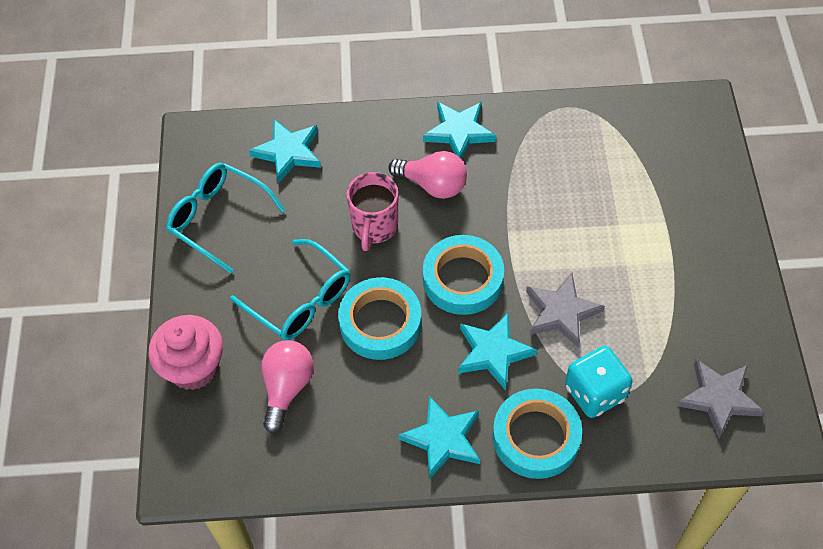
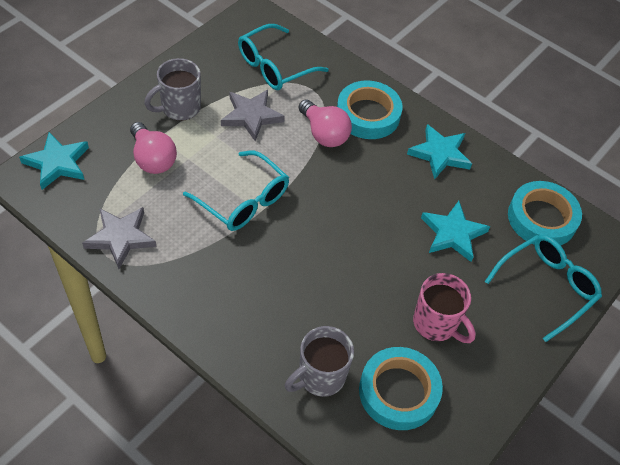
grey mug: 0 -> 2
pink cupcake: 1 -> 0
turquoise dice: 1 -> 0
turquoise glasses: 2 -> 3
turquoise star: 4 -> 3

